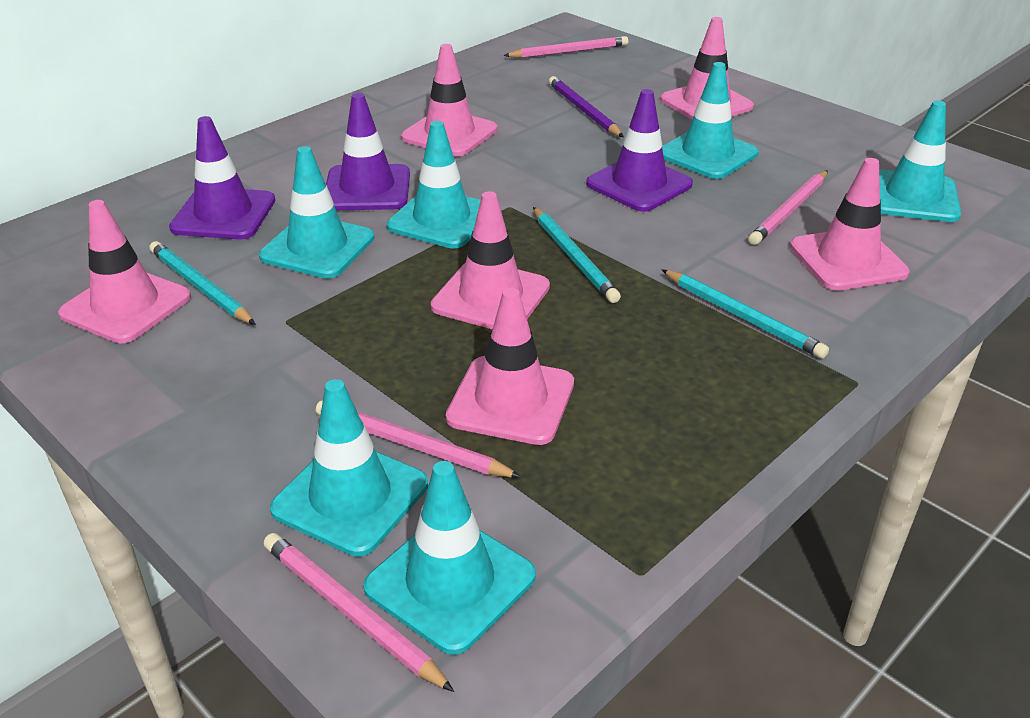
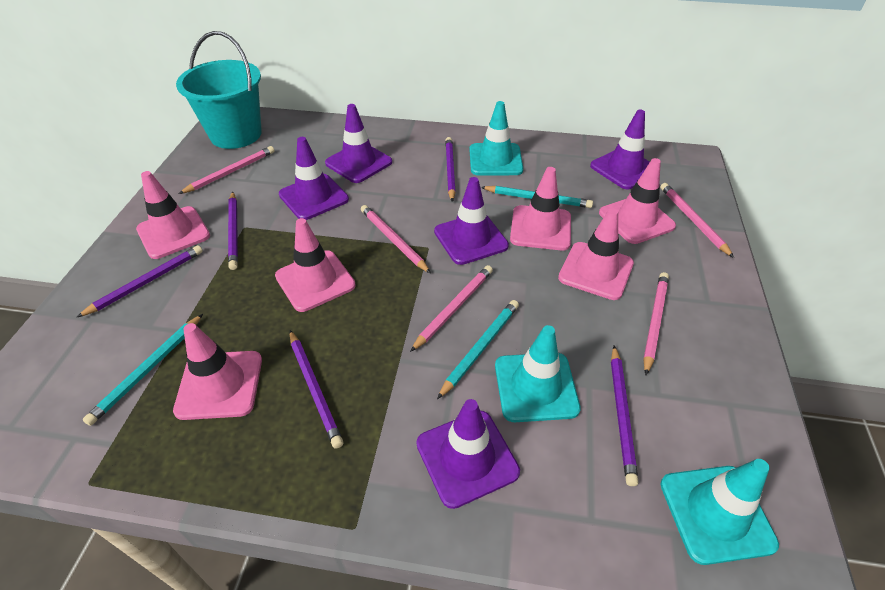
pink pencil: 4 -> 5
purple pencil: 1 -> 5
purple traffic cone: 3 -> 5
turquoise bucket: 0 -> 1
turquoise traffic cone: 6 -> 3

